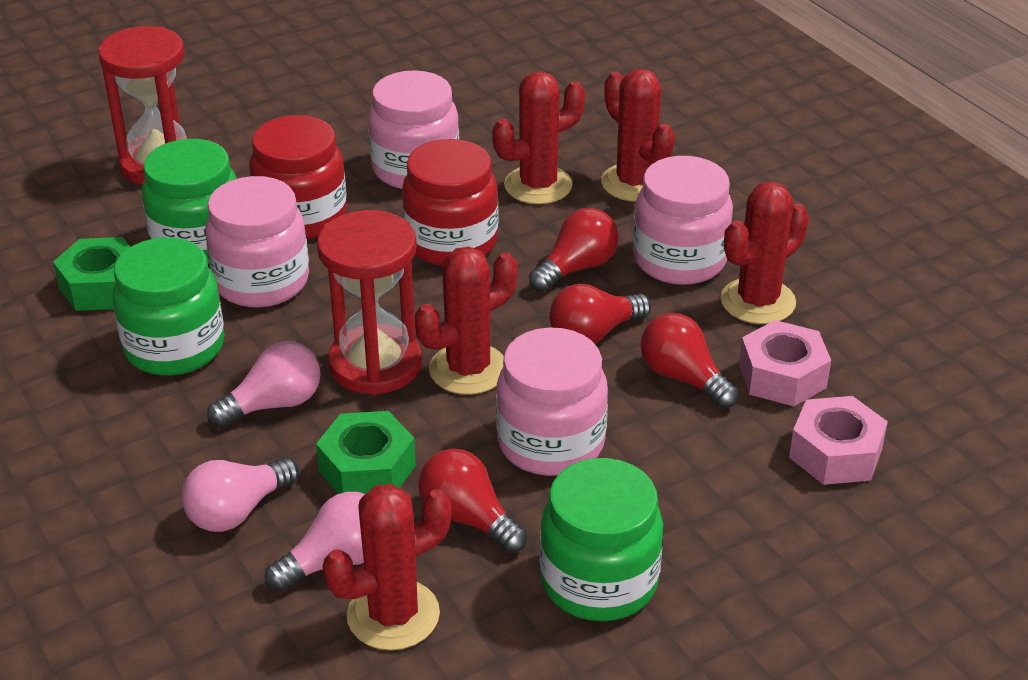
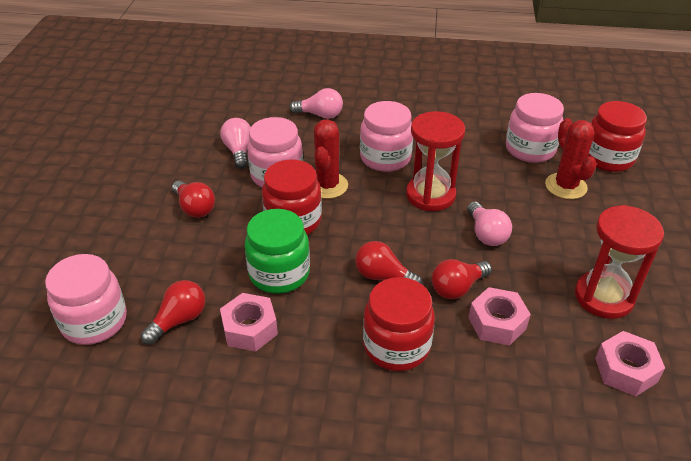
green jar: 3 -> 1
green nut: 2 -> 0
pink nut: 2 -> 3
red cactus: 5 -> 2
red jar: 2 -> 3

